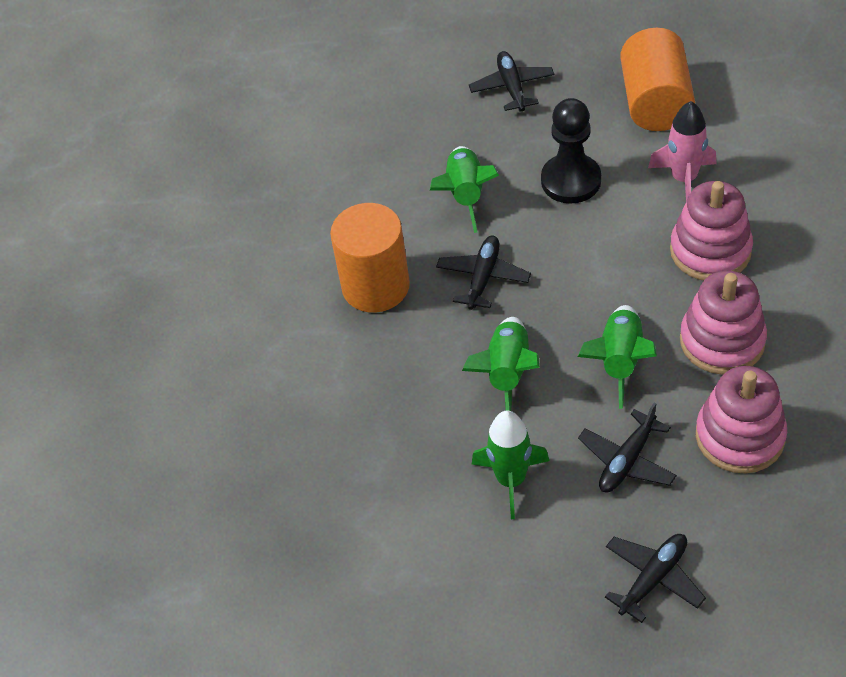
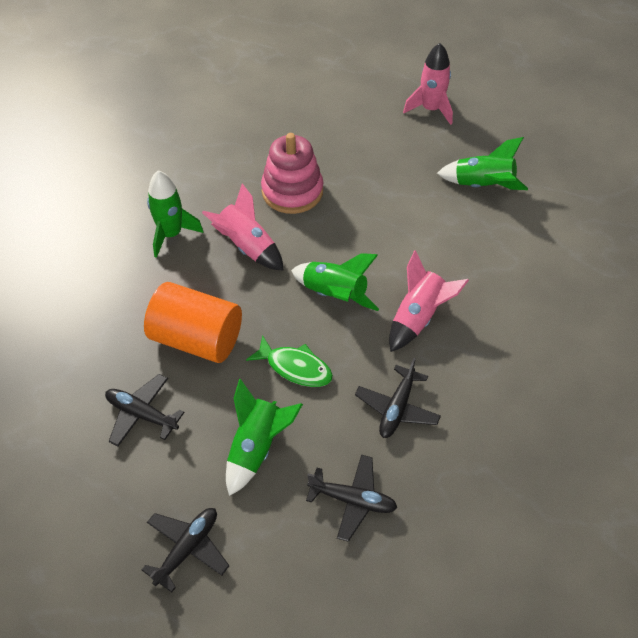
black pawn: 1 -> 0
green fish: 0 -> 1
orange cylinder: 2 -> 1
pink rocket: 1 -> 3
pink stacking toy: 3 -> 1

